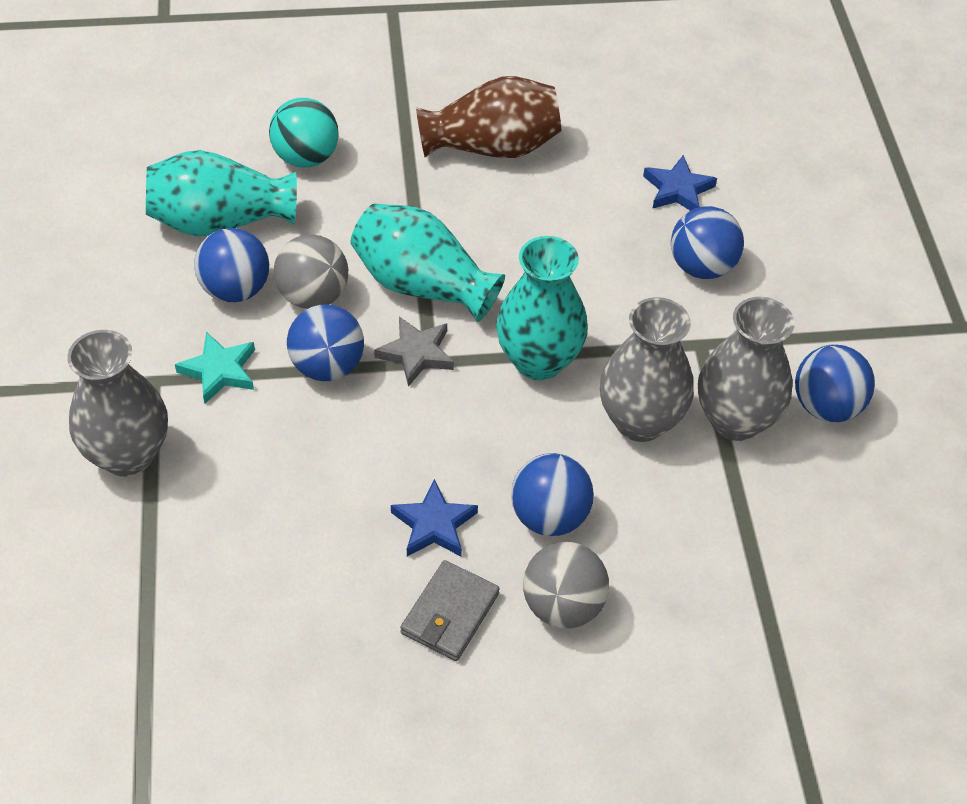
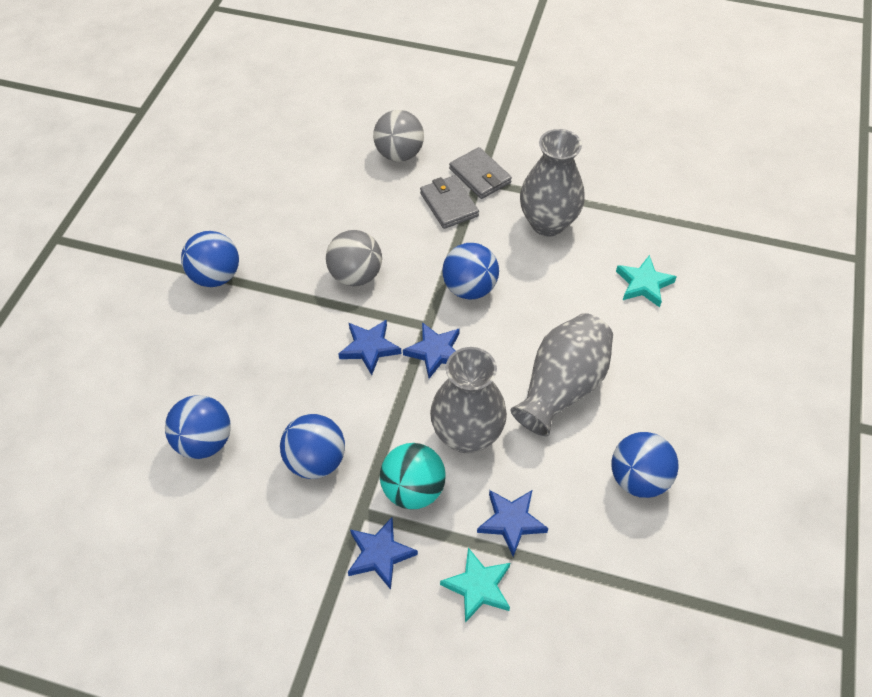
blue star: 2 -> 4
brown vase: 1 -> 0
grey star: 1 -> 0
grey wallet: 1 -> 2
turquoise star: 1 -> 2
turquoise vase: 3 -> 0

